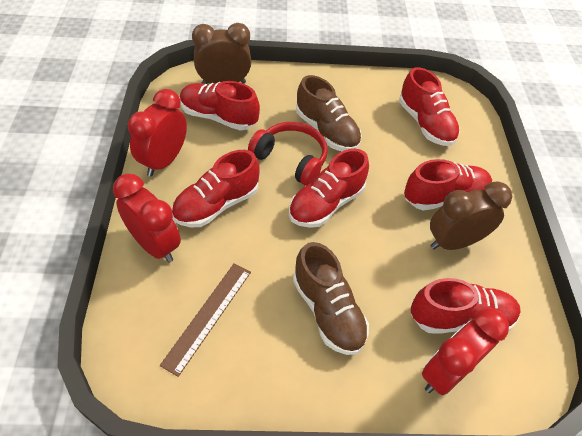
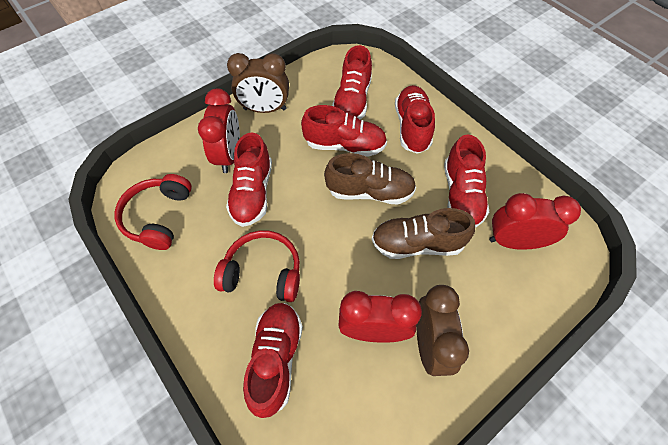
brown ruler: 1 -> 0
red headphones: 1 -> 2

